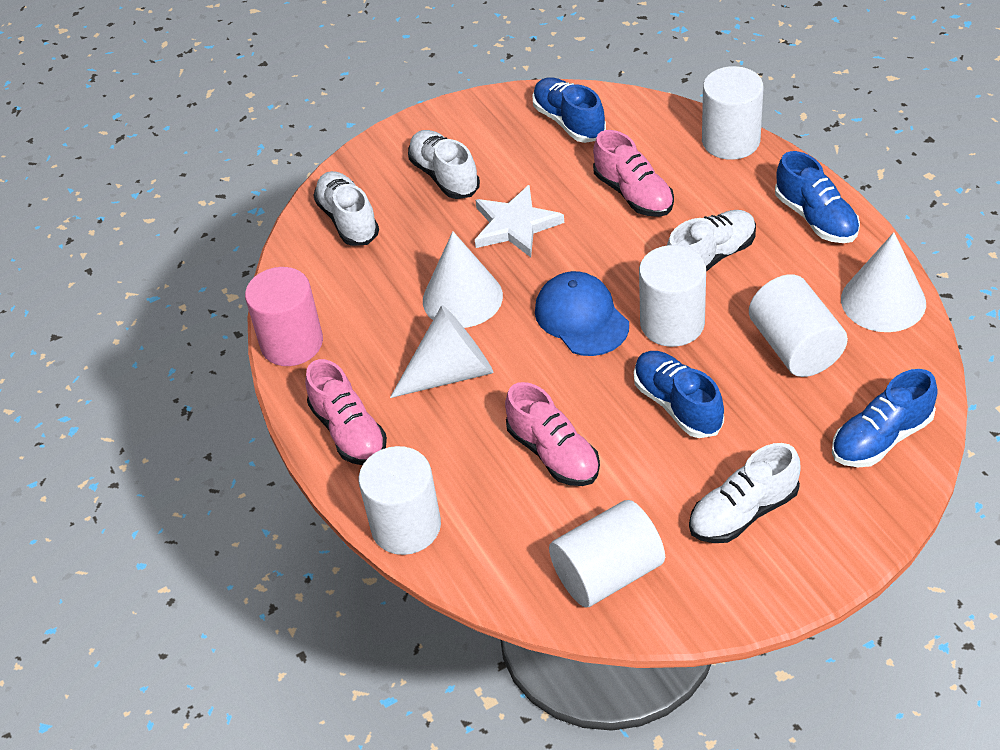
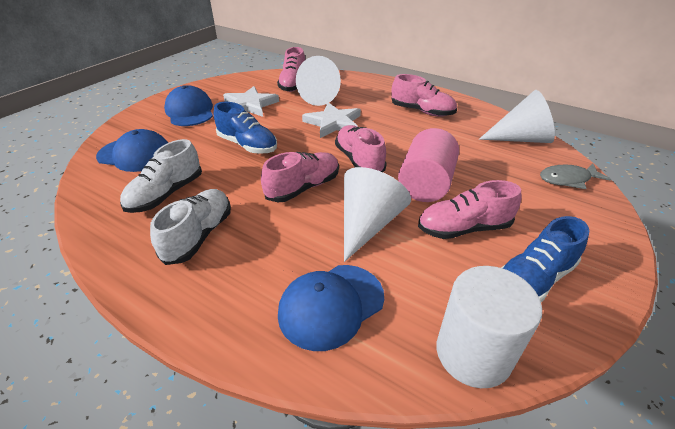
blue cap: 1 -> 3
blue shoe: 4 -> 2
grey fish: 0 -> 1
pink shoe: 3 -> 5
white cylinder: 5 -> 1
white shoe: 4 -> 2
white star: 1 -> 2

